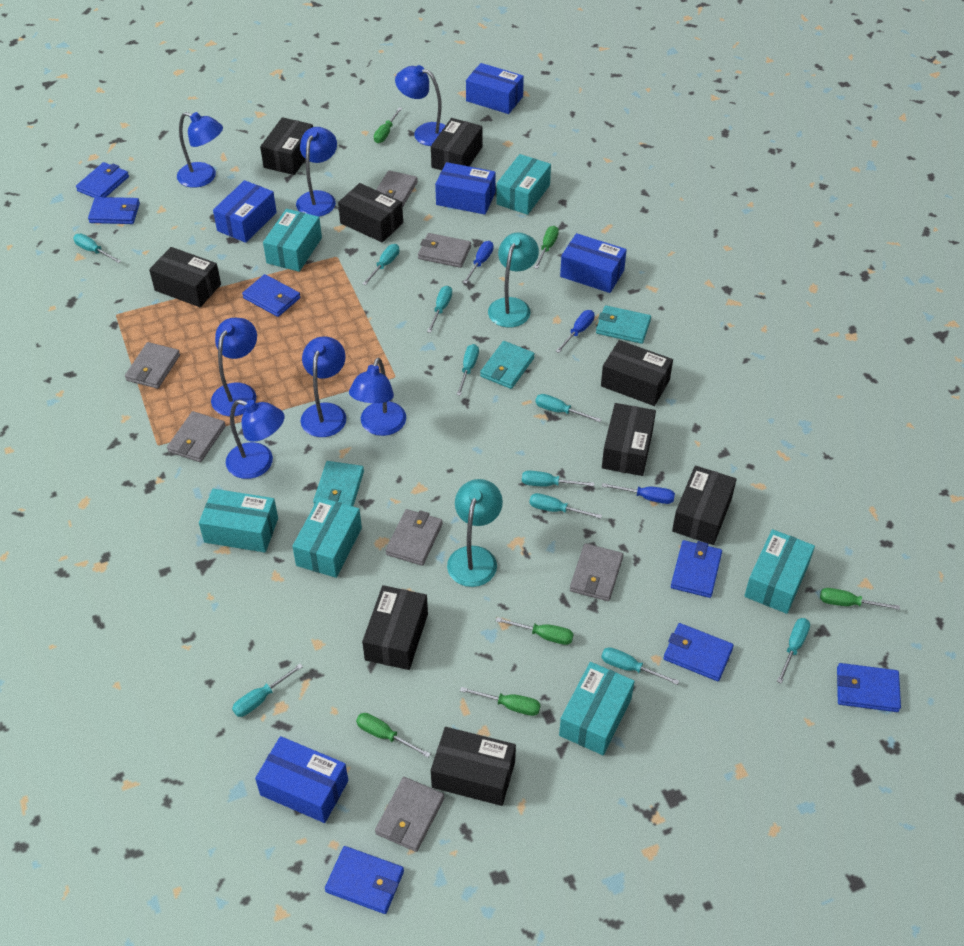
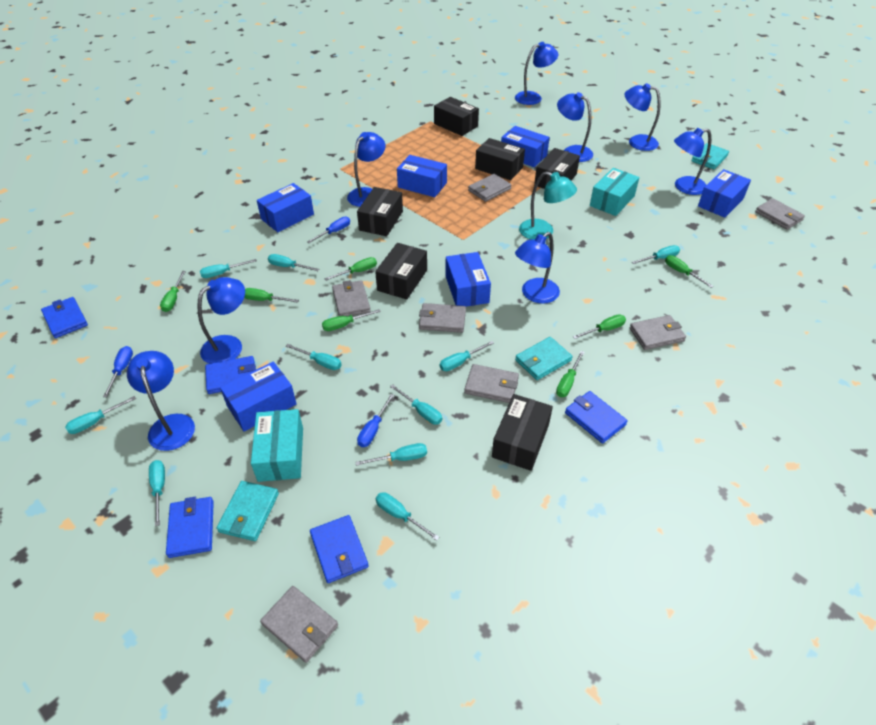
black box: 9 -> 6
blue box: 5 -> 6
blue lamp: 7 -> 8
blue wallet: 7 -> 5
green screwdriver: 6 -> 7
turquoise box: 6 -> 2
turquoise lamp: 2 -> 1

